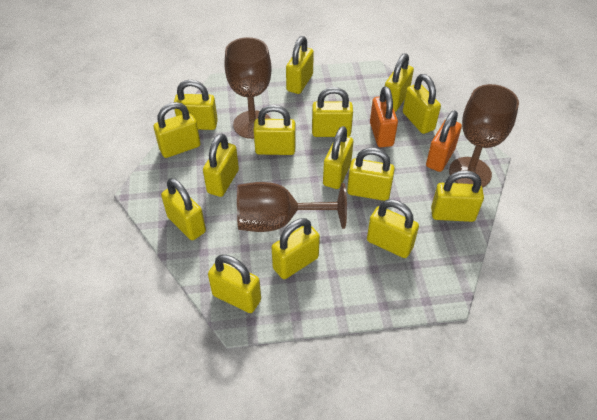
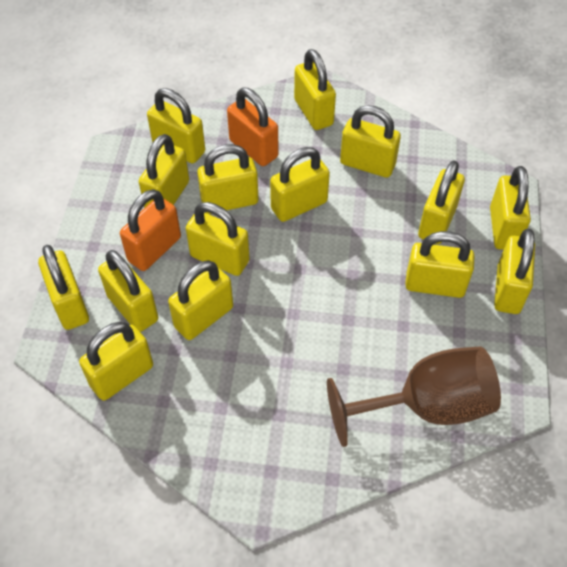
brown goblet: 3 -> 1

